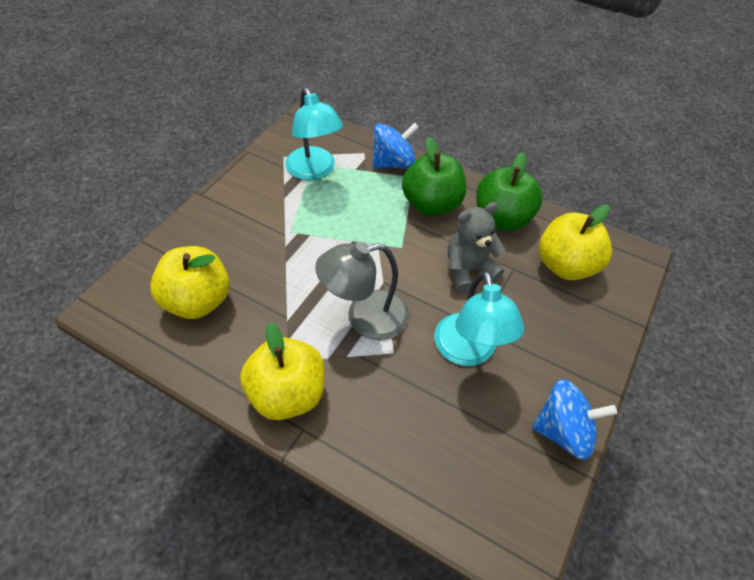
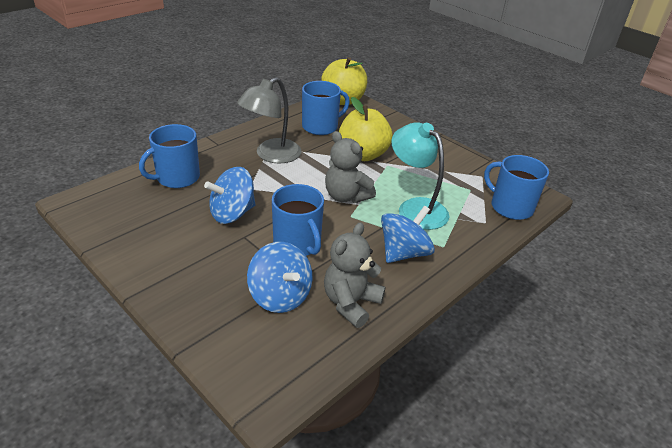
blue mug: 0 -> 4
blue spinning top: 2 -> 3
green apple: 2 -> 0
grey teddy bear: 1 -> 2
turquoise lamp: 2 -> 1
yellow apple: 3 -> 2

